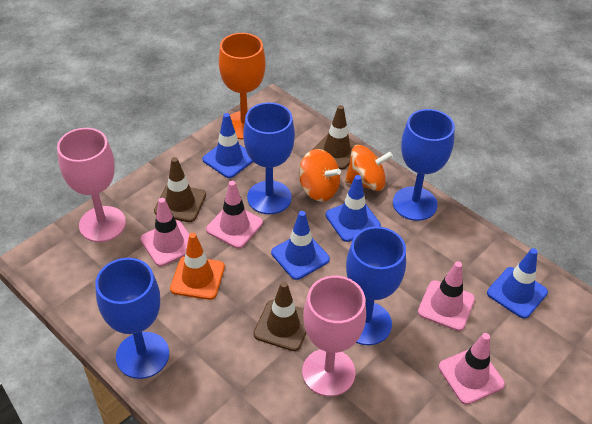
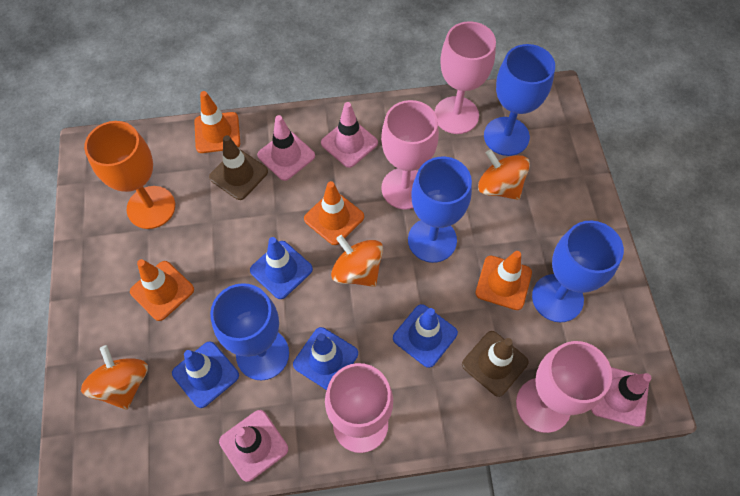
brown traffic cone: 3 -> 2
orange spinning top: 2 -> 3
orange traffic cone: 1 -> 4
pink goblet: 2 -> 4

